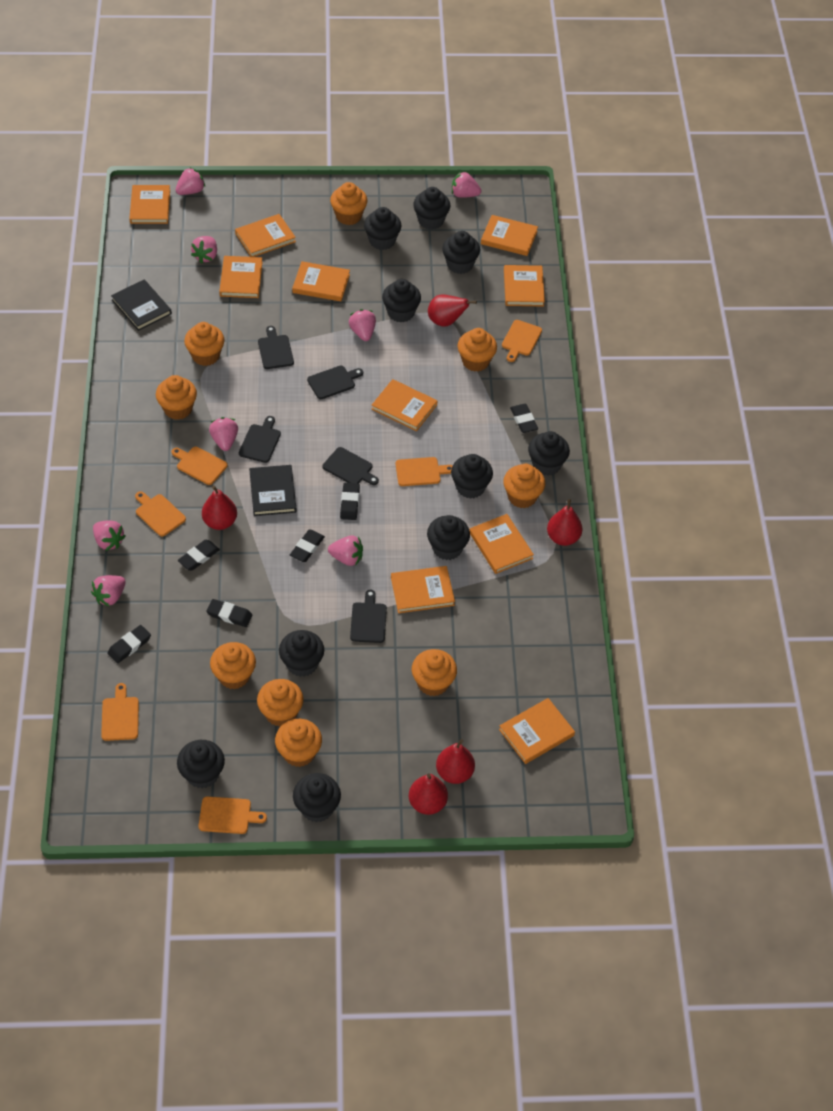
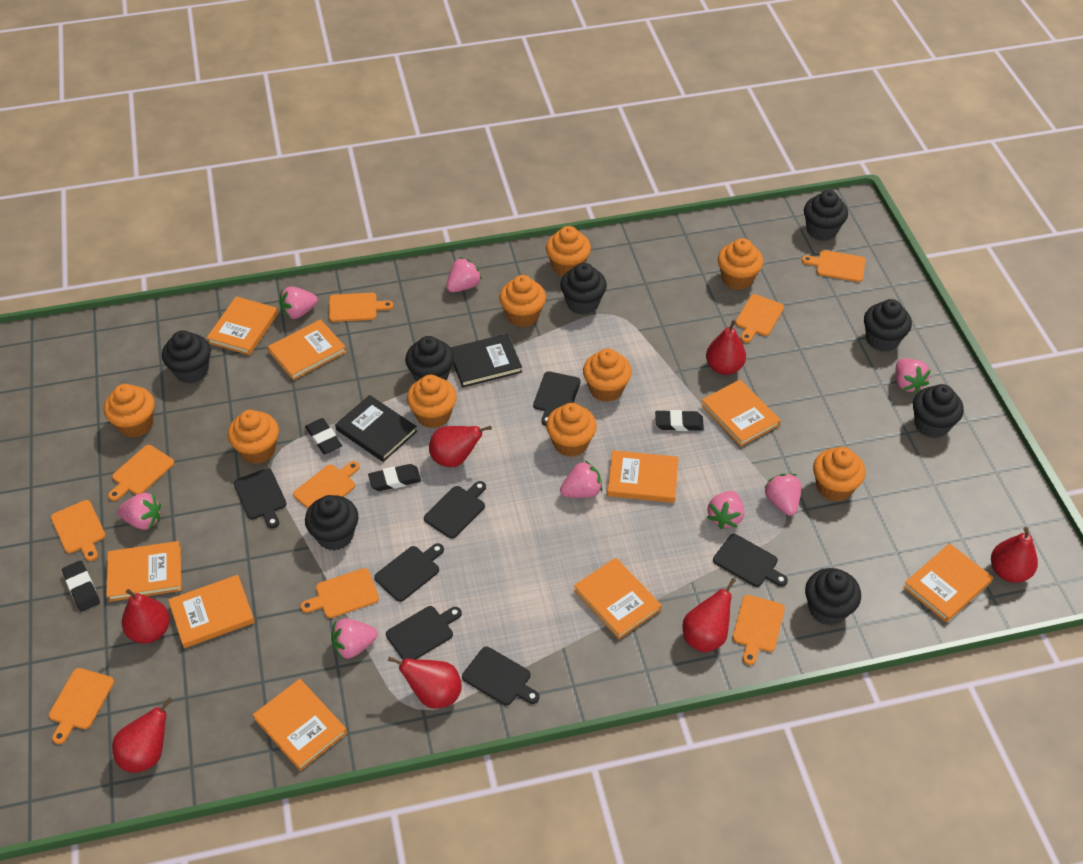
black cupcake: 10 -> 8
black cutting board: 5 -> 7
black eraser: 6 -> 4
orange book: 10 -> 9
orange cutting board: 6 -> 9
red pear: 5 -> 7

